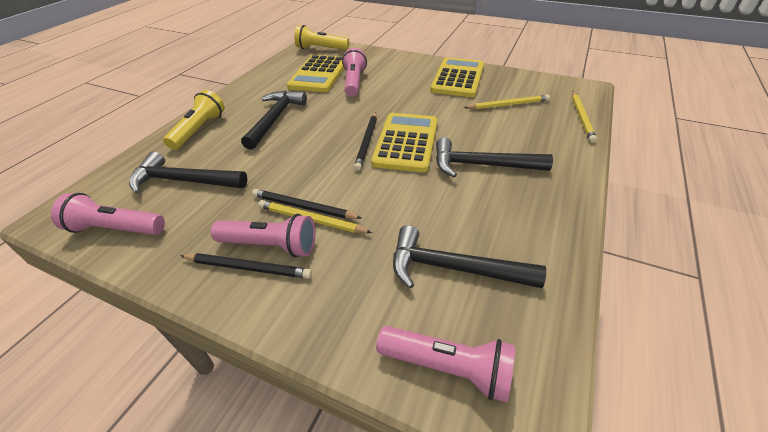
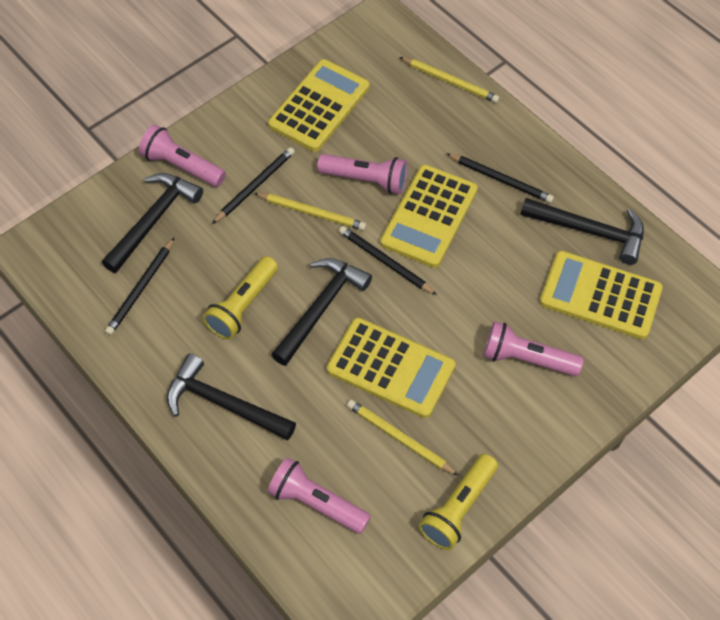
black pencil: 3 -> 4
yellow calculator: 3 -> 4

